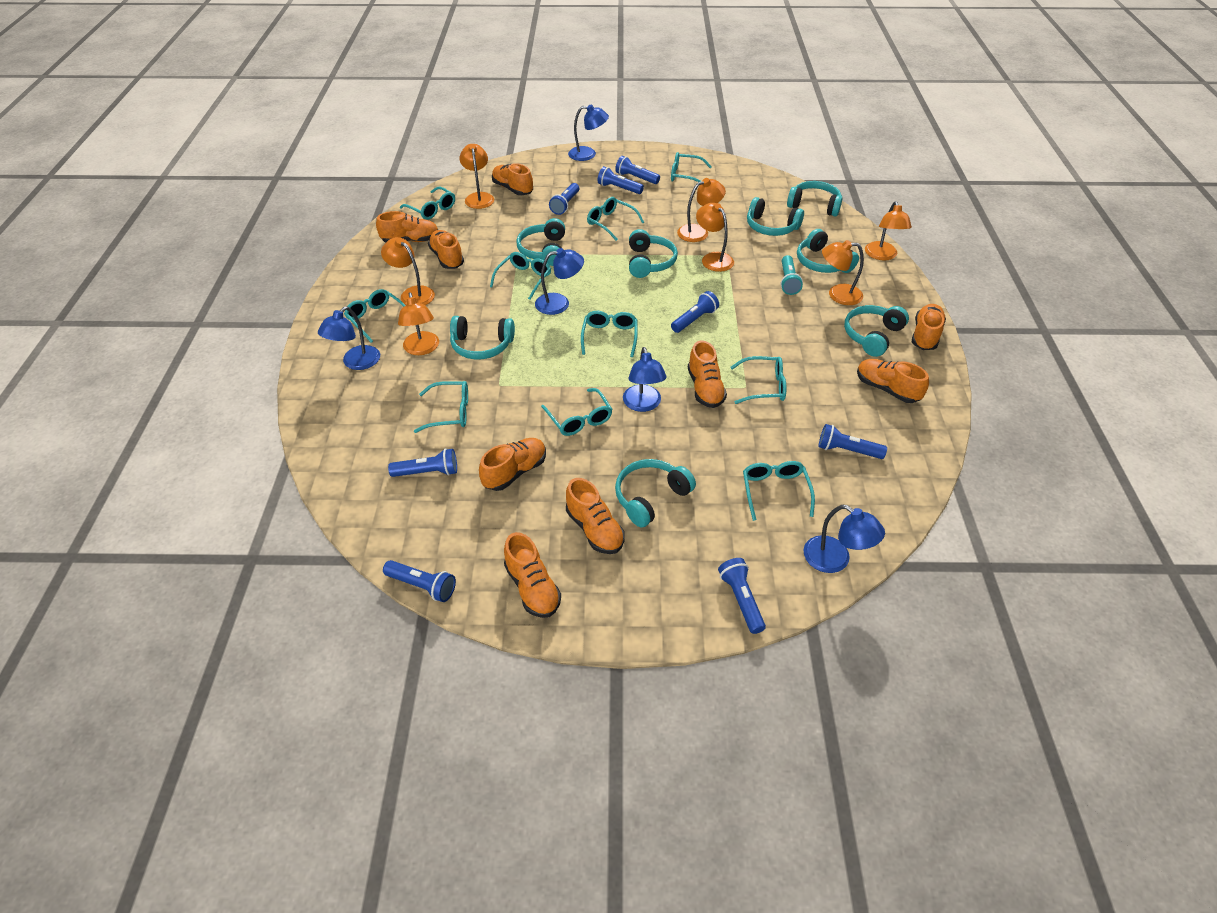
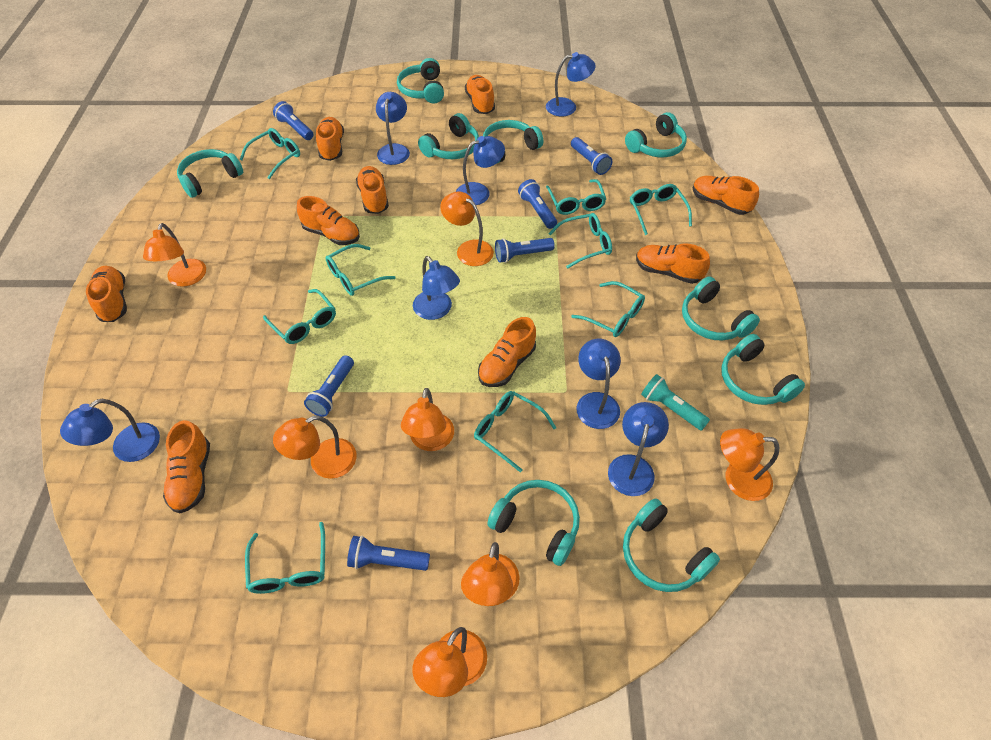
blue flashlight: 8 -> 6
blue lamp: 5 -> 7
turquoise glasses: 10 -> 9
turquoise headphones: 8 -> 9

